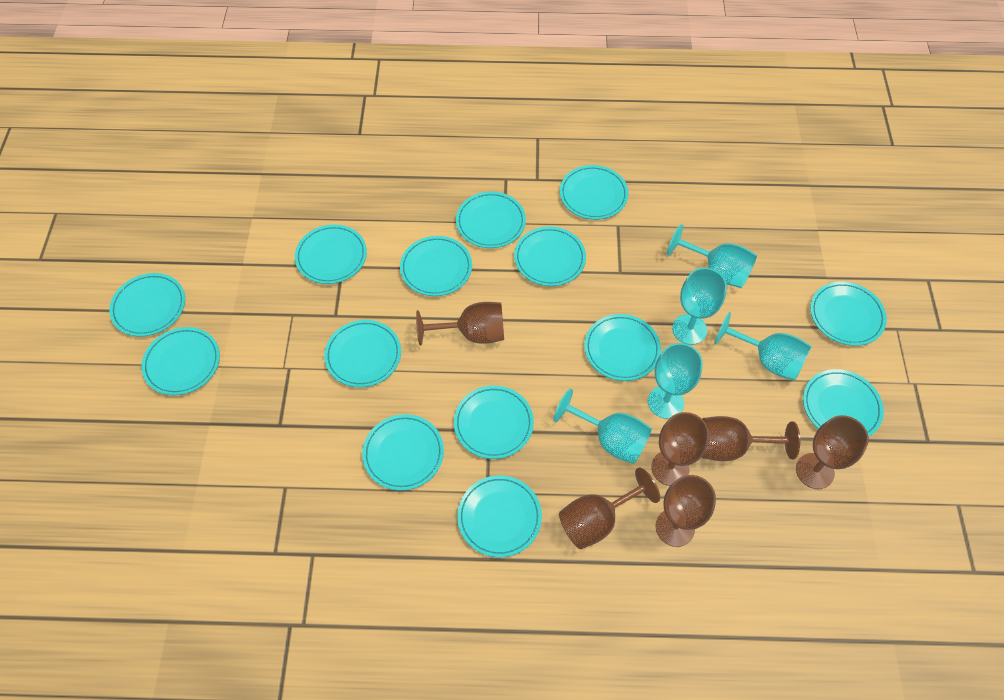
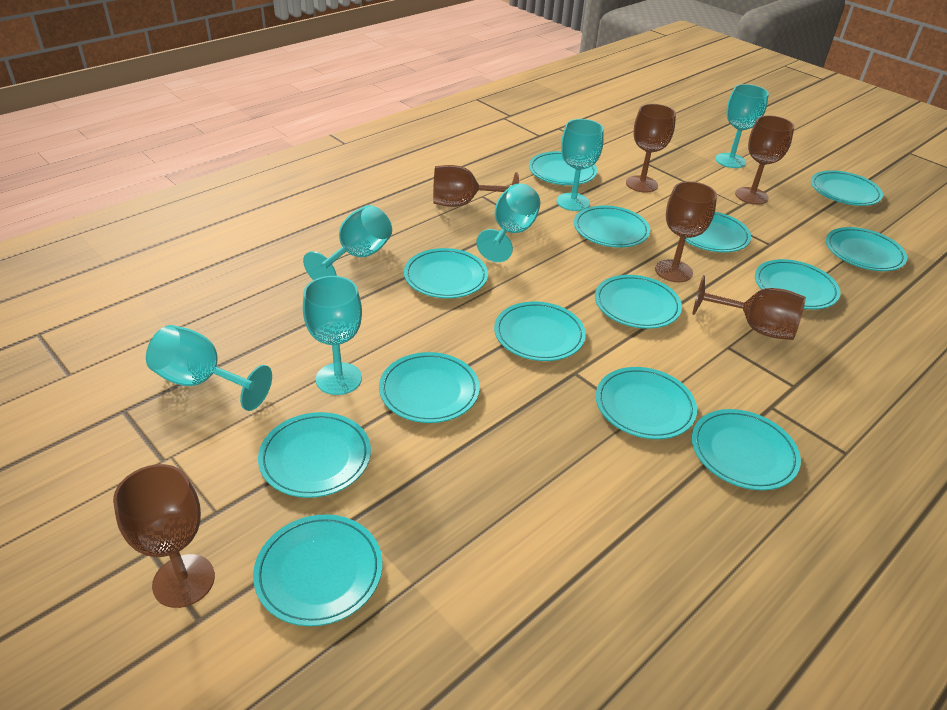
turquoise goblet: 5 -> 6

